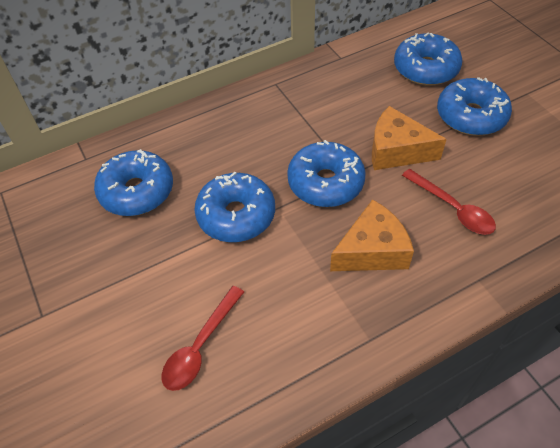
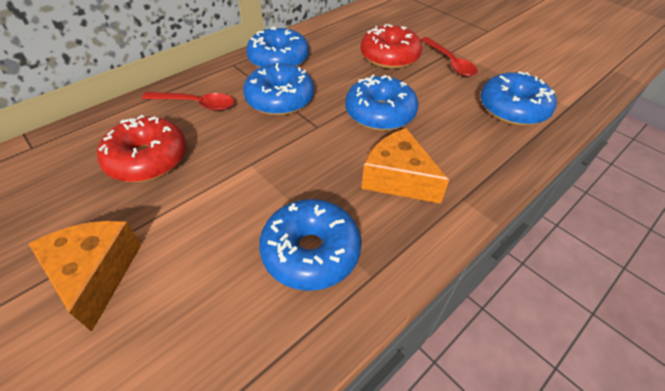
red donut: 0 -> 2

